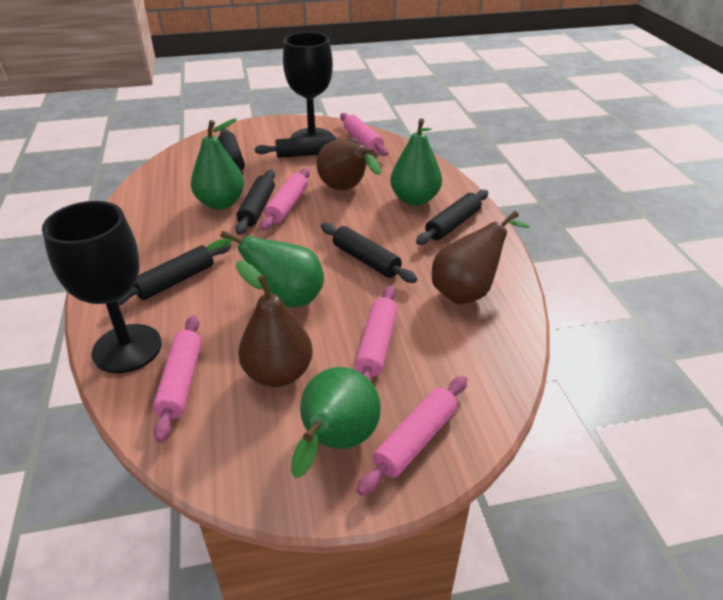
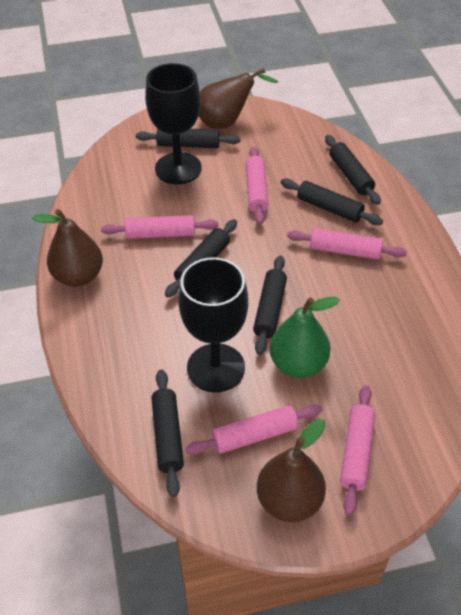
green pear: 4 -> 1

